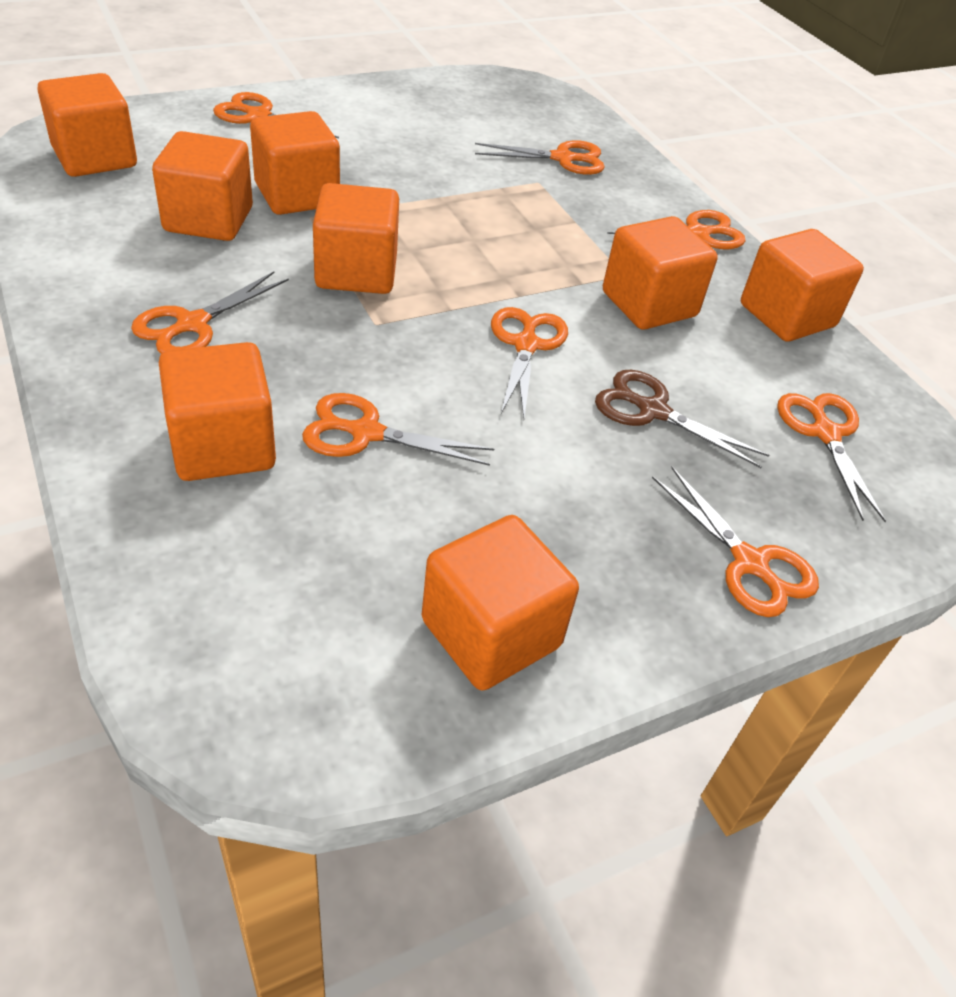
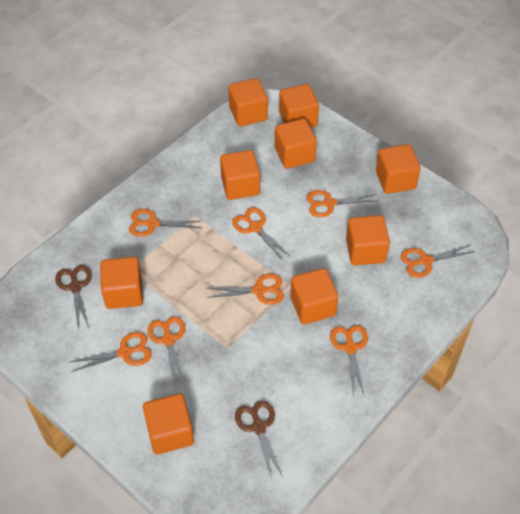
brown scissors: 1 -> 2
orange cube: 8 -> 9

